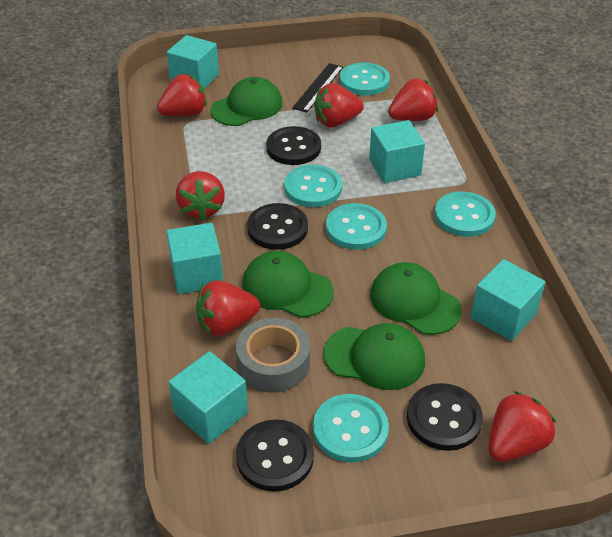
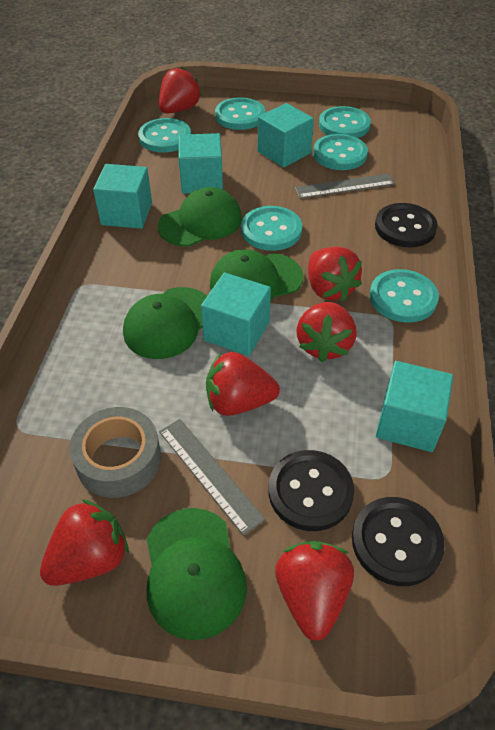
black button: 4 -> 3
black ruler: 1 -> 0
grey ruler: 0 -> 2
turquoise button: 5 -> 6

